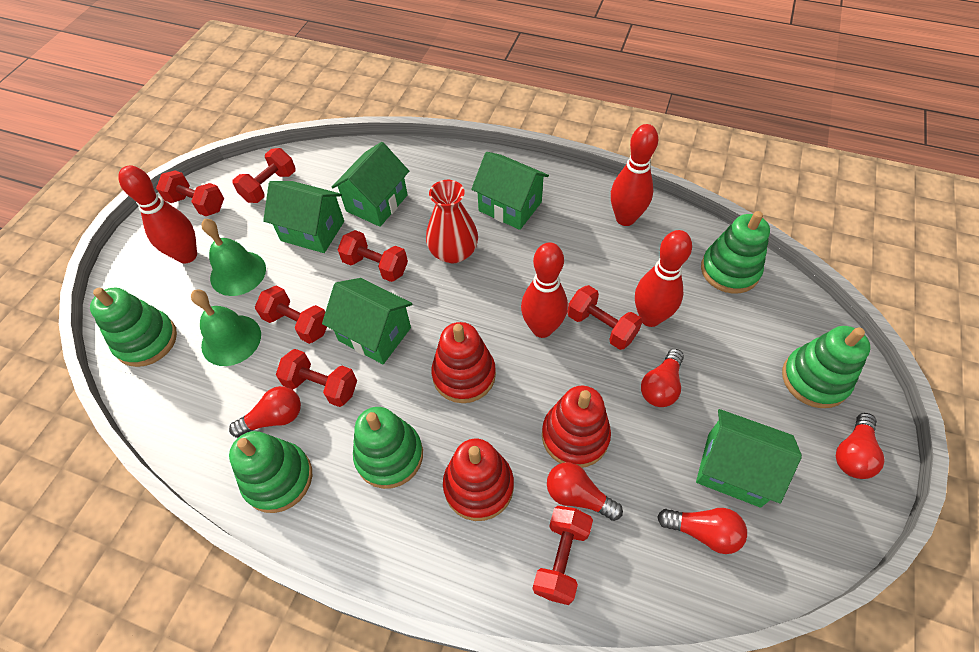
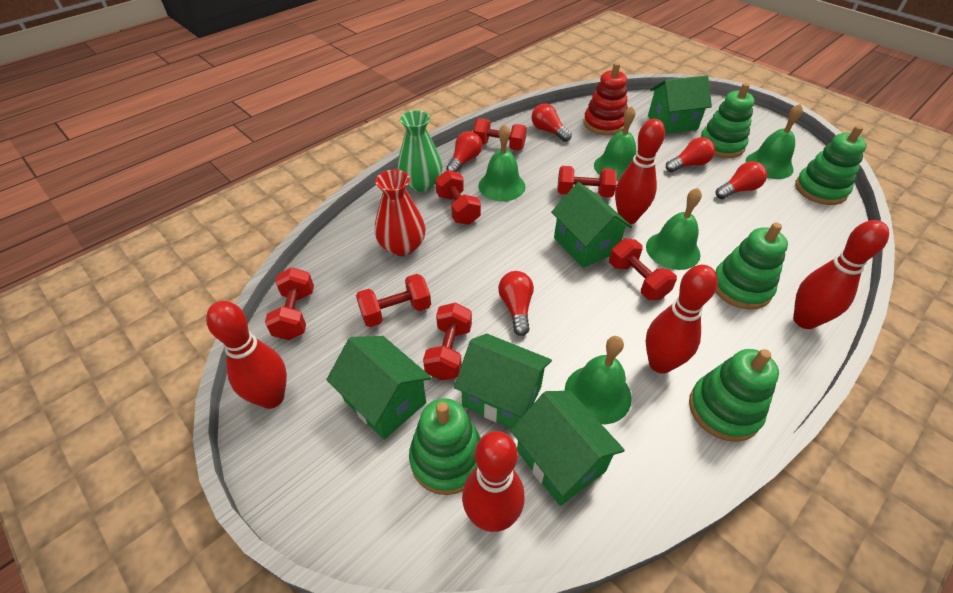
green bell: 2 -> 5
green vase: 0 -> 1
red bowling pin: 4 -> 5
red stacking toy: 3 -> 1

